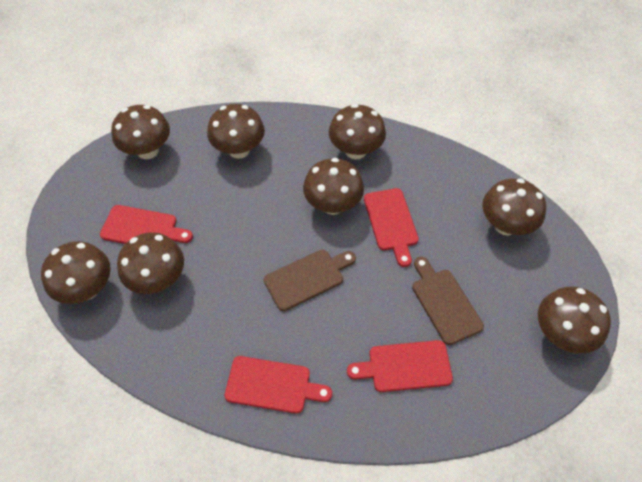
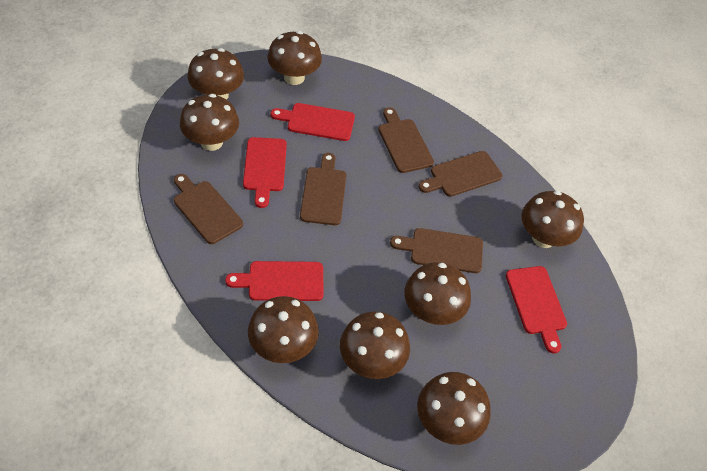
brown cutting board: 2 -> 5

